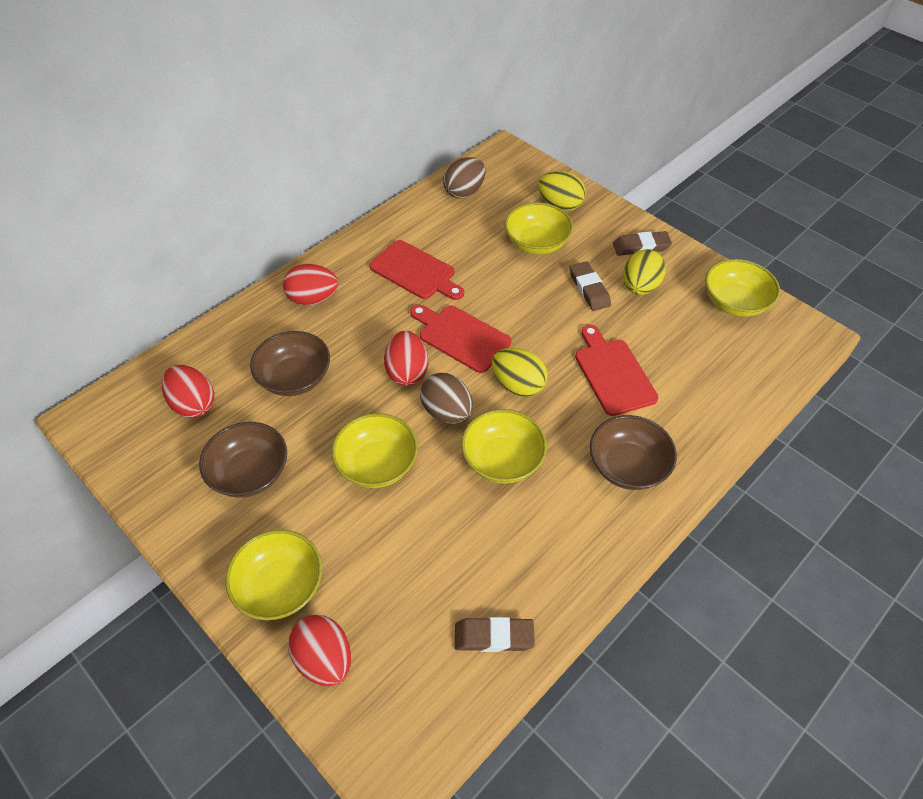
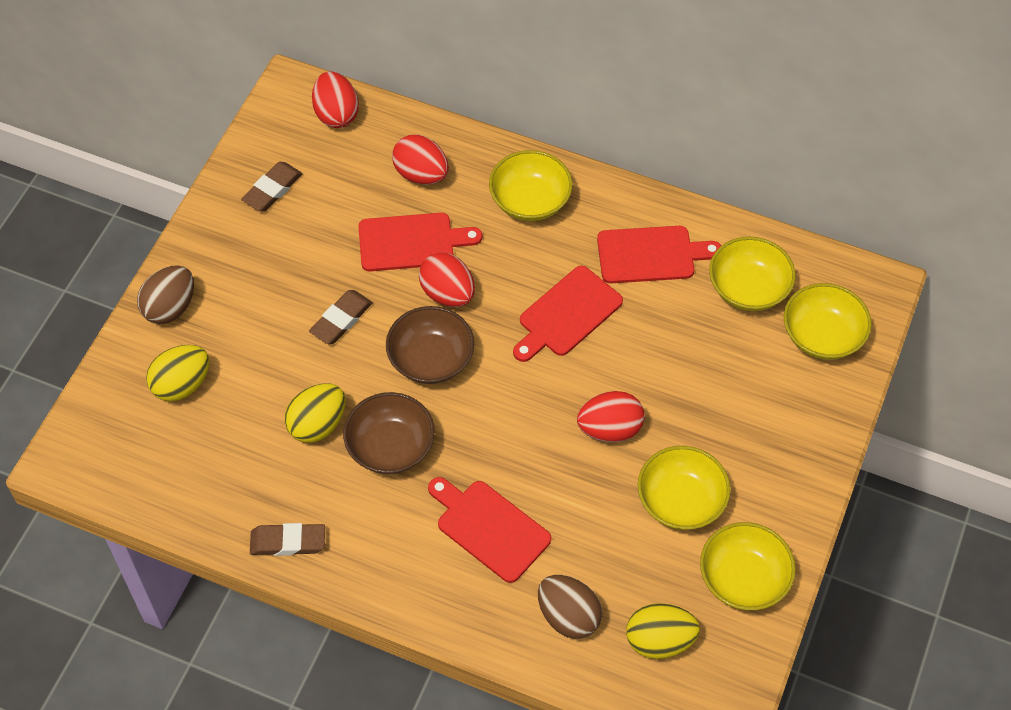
brown bowl: 3 -> 2
red cutting board: 3 -> 4

